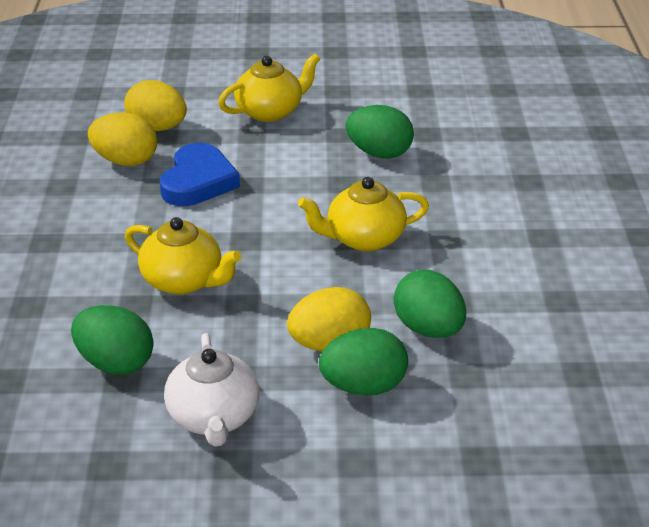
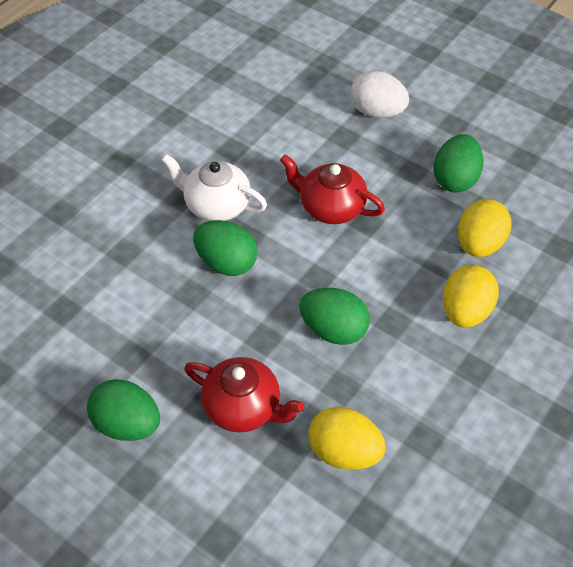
blue heart: 1 -> 0
red teapot: 0 -> 2
white egg: 0 -> 1
yellow teapot: 3 -> 0

